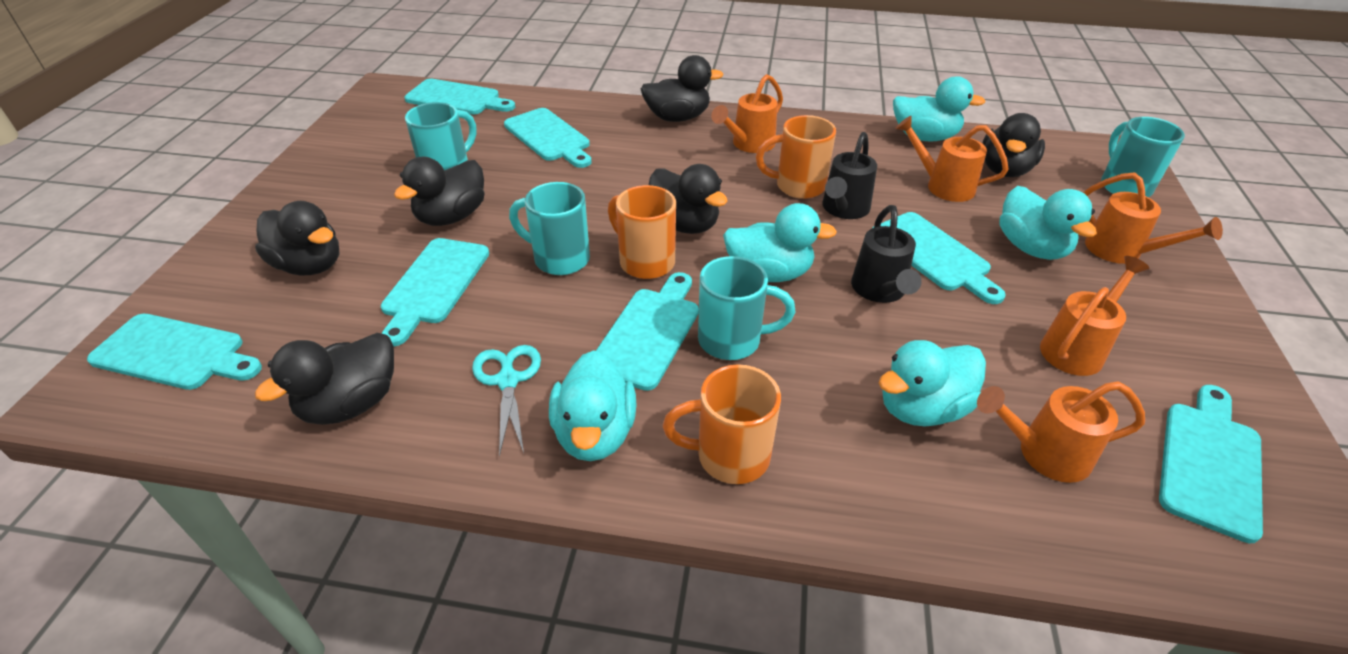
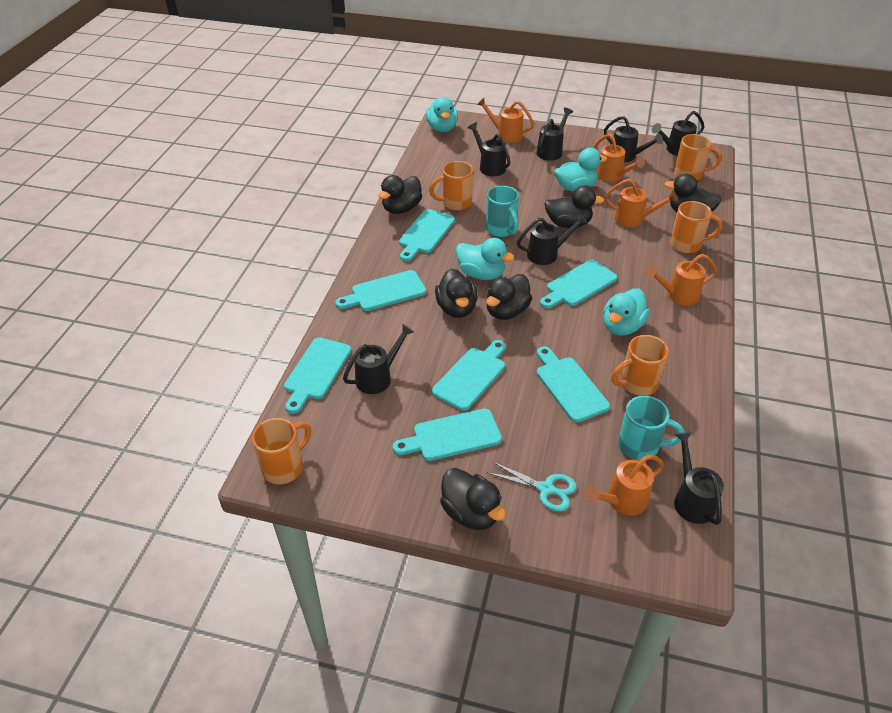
black watering can: 2 -> 7
orange mug: 3 -> 5
turquoise duck: 5 -> 4
turquoise mug: 4 -> 2

